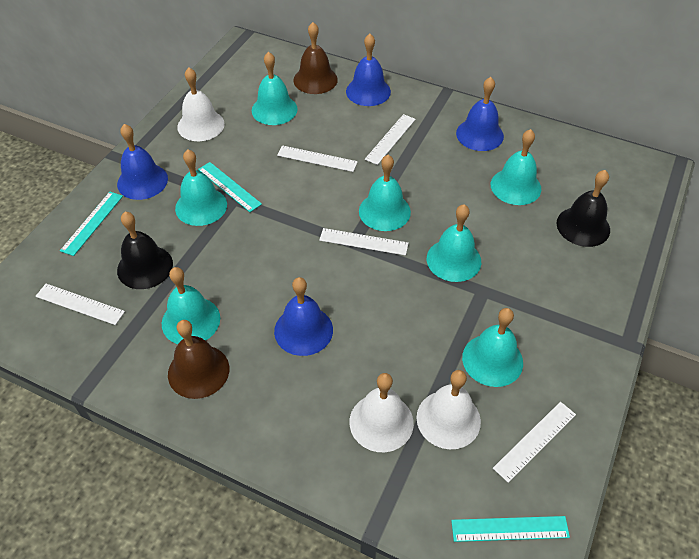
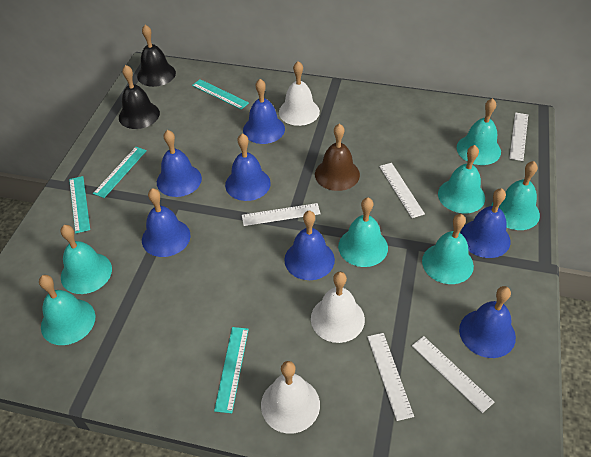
blue bell: 4 -> 7
brown bell: 2 -> 1
turquoise ruler: 3 -> 4

